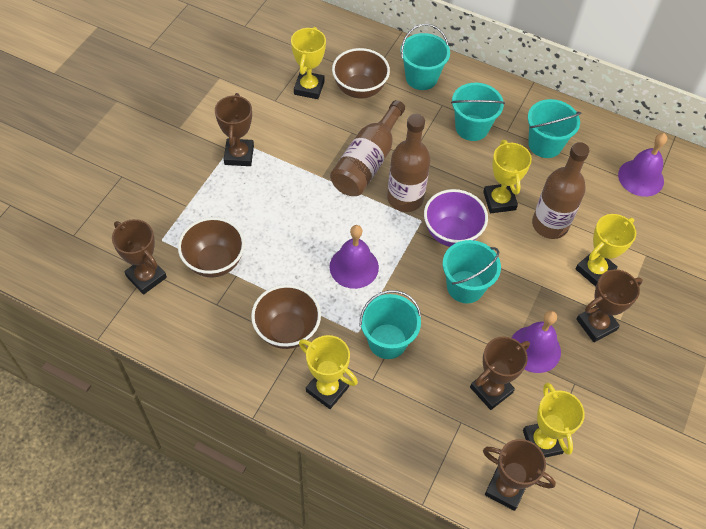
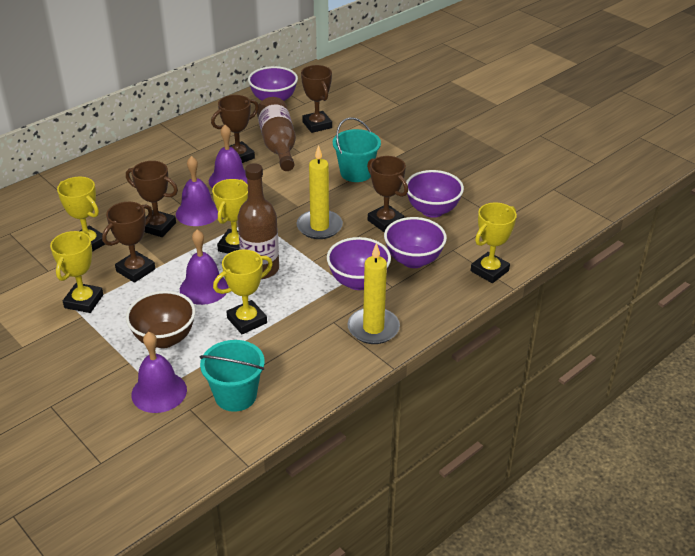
brown bottle: 3 -> 2
brown bowl: 3 -> 1
purple bell: 3 -> 4
purple bowl: 1 -> 4
turquoise bucket: 5 -> 2
yellow candle: 0 -> 2

